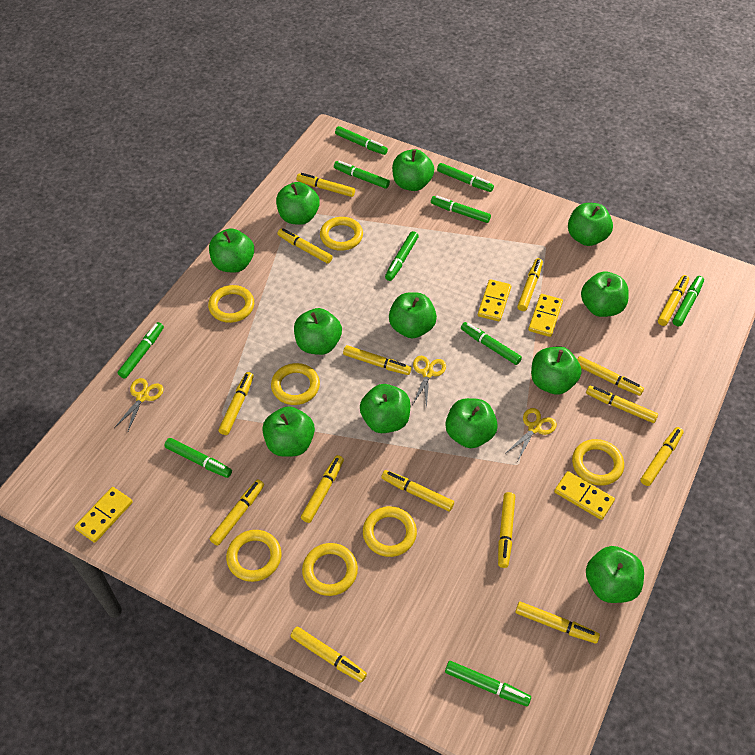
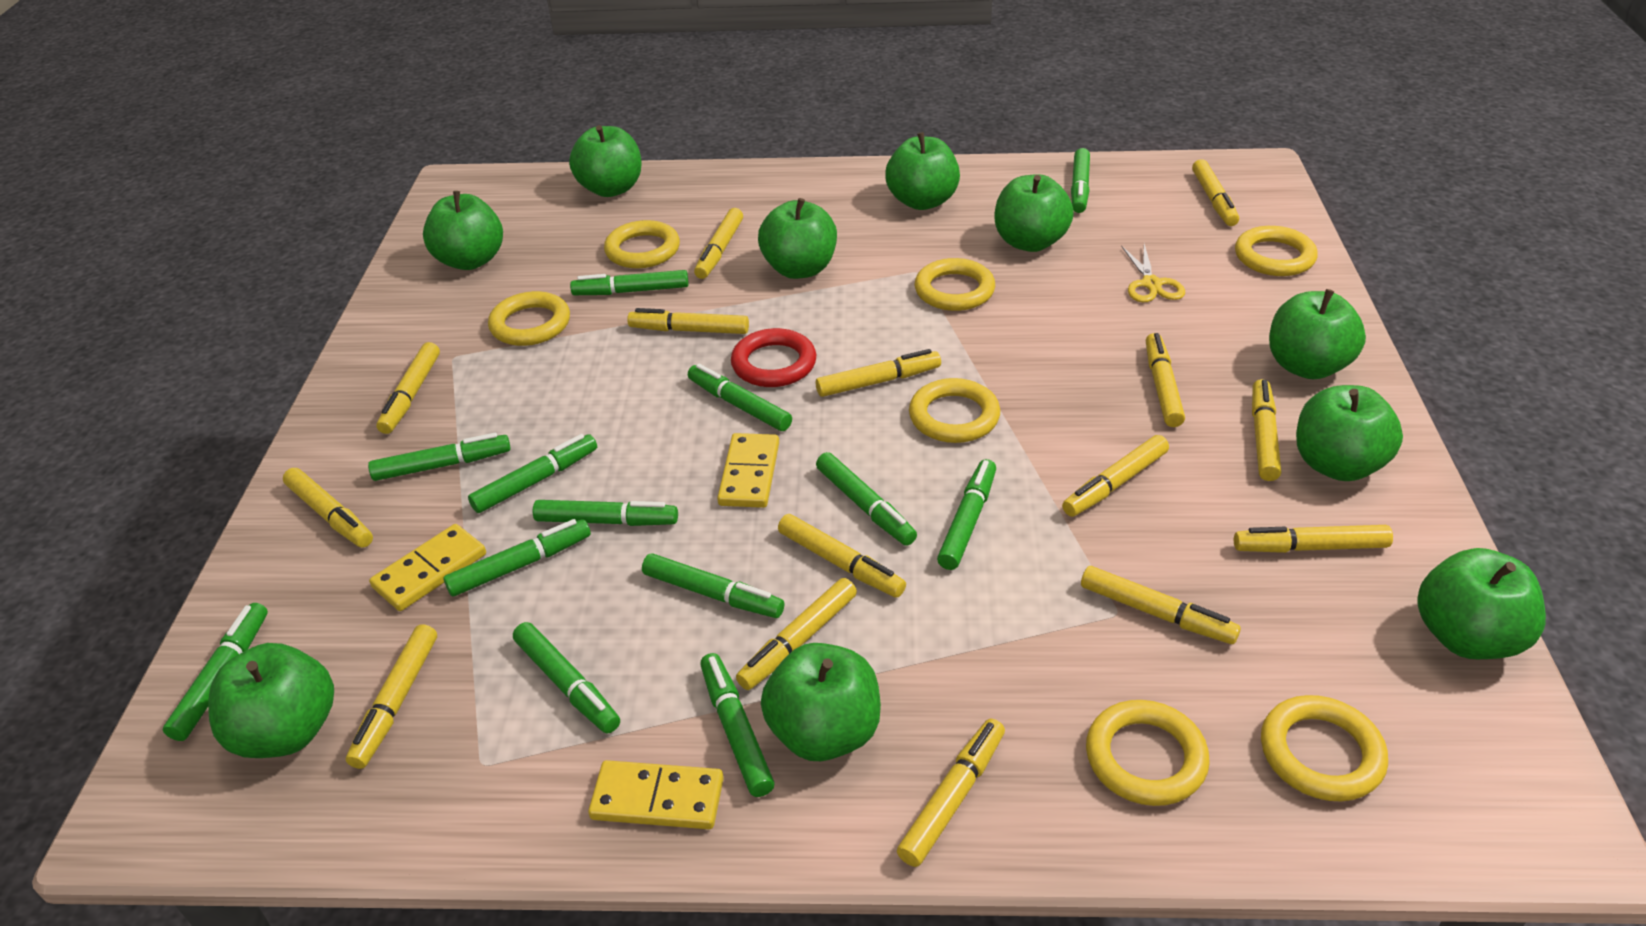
green apple: 12 -> 10
green marker: 10 -> 13
red ring: 0 -> 1
yellow domino: 4 -> 3
yellow scissors: 3 -> 1

